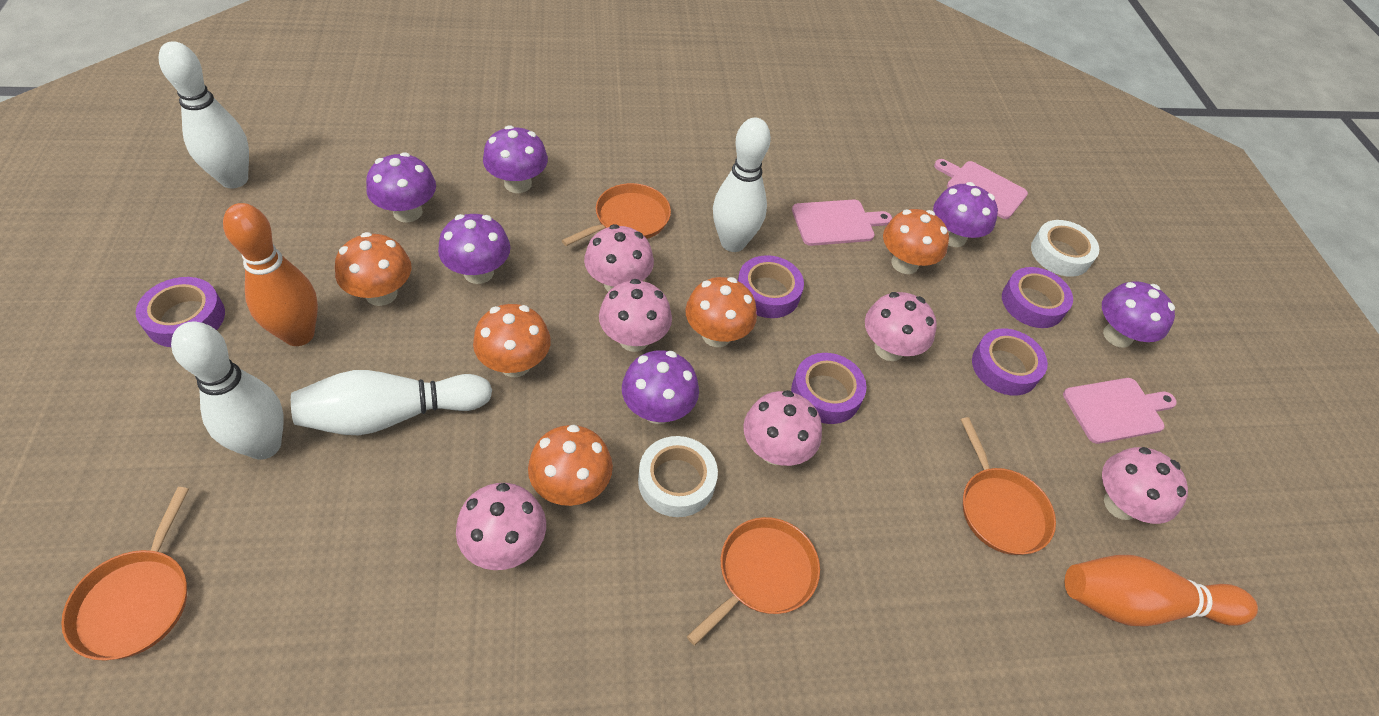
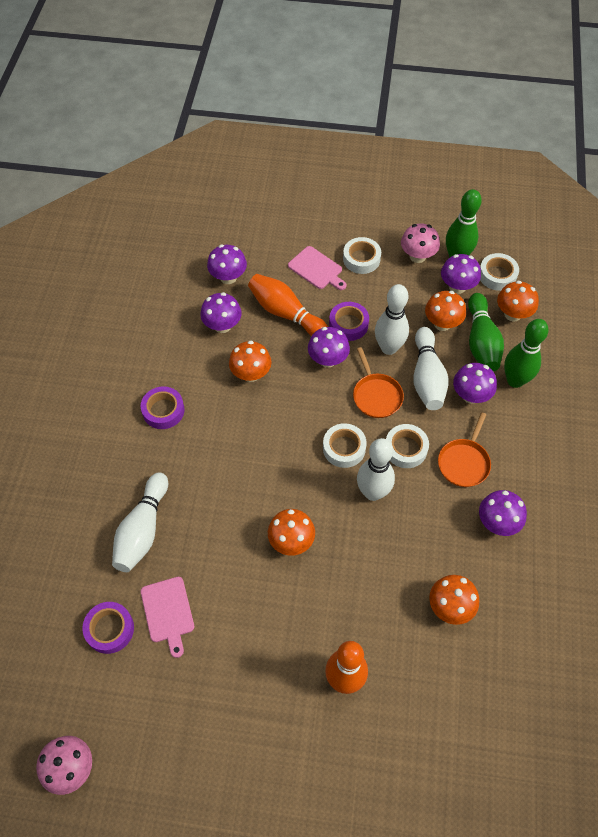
green bowling pin: 0 -> 3
orange pan: 4 -> 2
pink cutting board: 3 -> 2
pink mushroom: 6 -> 2
purple tape: 5 -> 3
white tape: 2 -> 4

